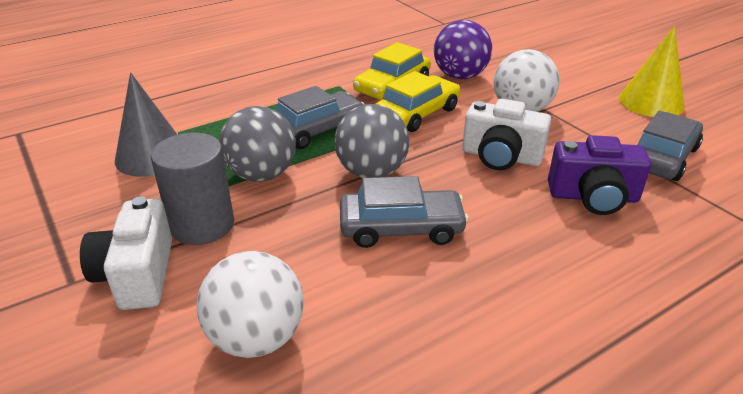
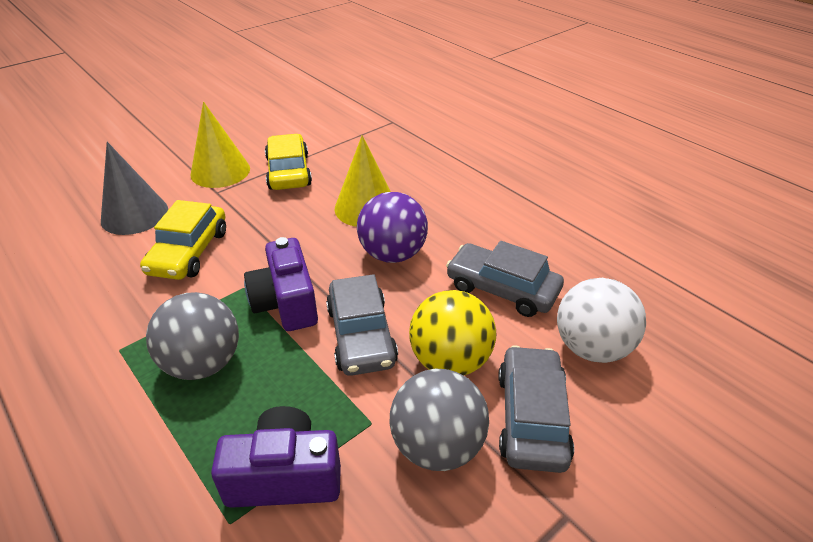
grey cylinder: 1 -> 0
purple camera: 1 -> 2
white ball: 2 -> 1
white camera: 2 -> 0
yellow ball: 0 -> 1
yellow cone: 1 -> 2

